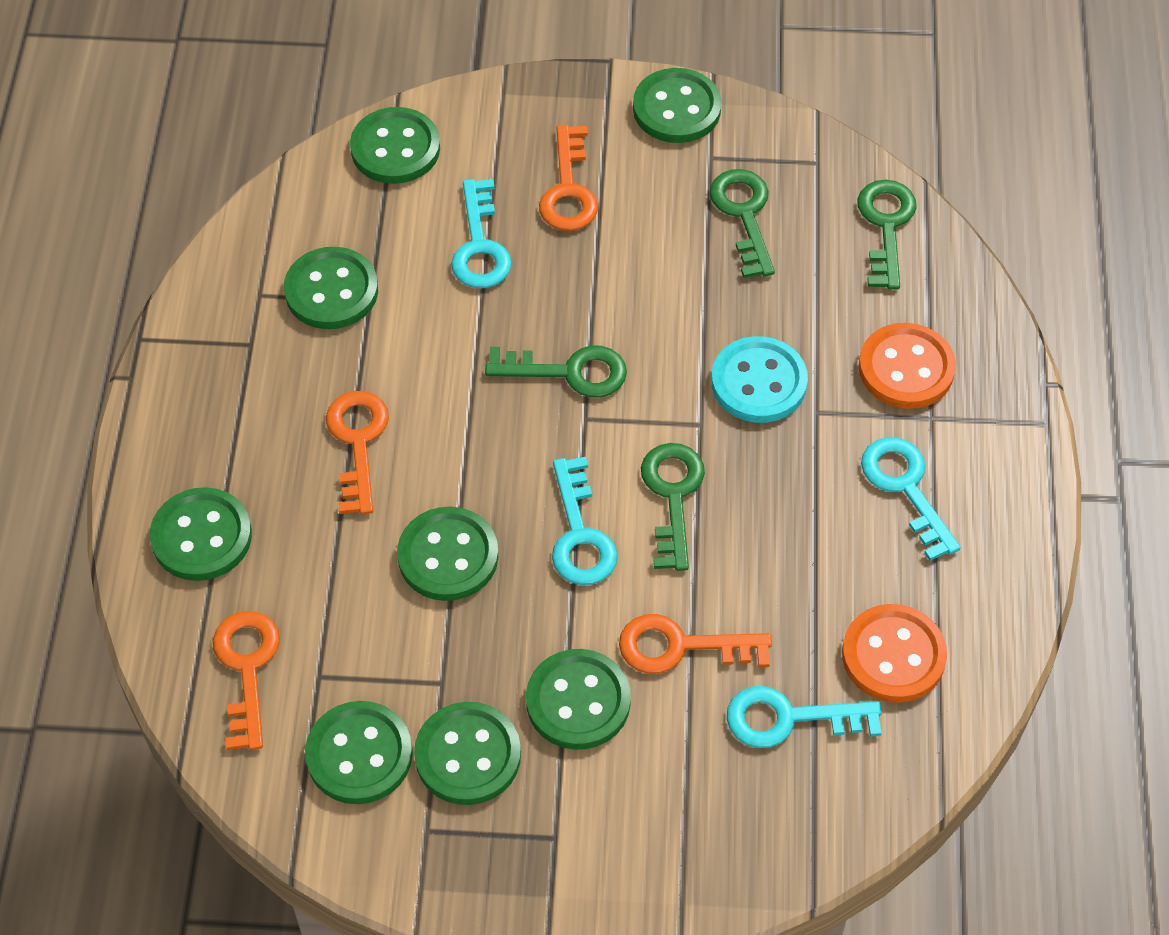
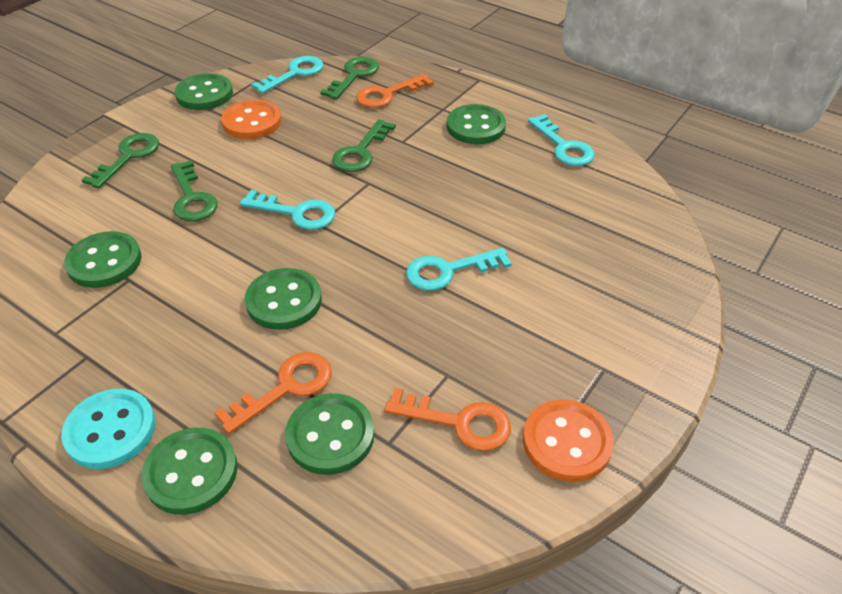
green button: 8 -> 6
orange key: 4 -> 3

